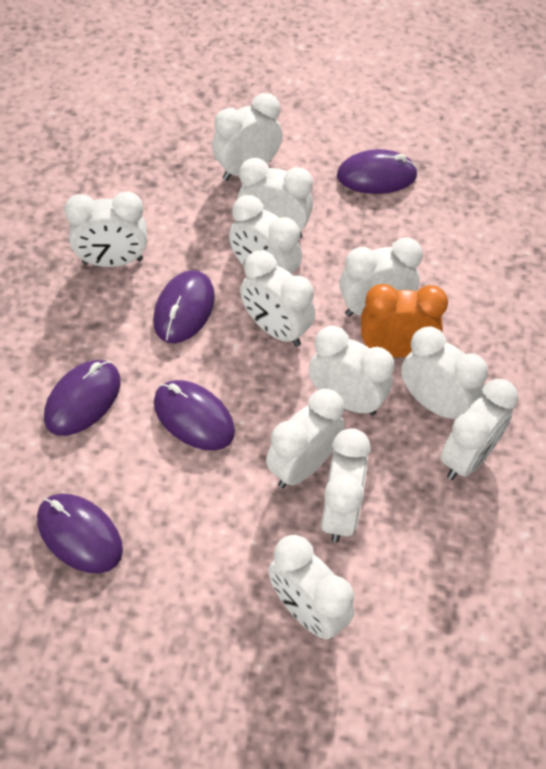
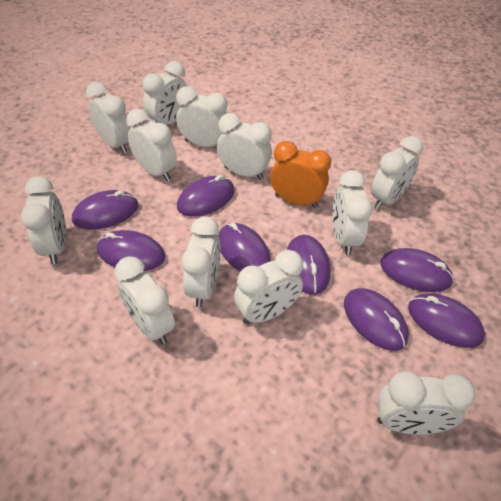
purple mouse: 5 -> 8

